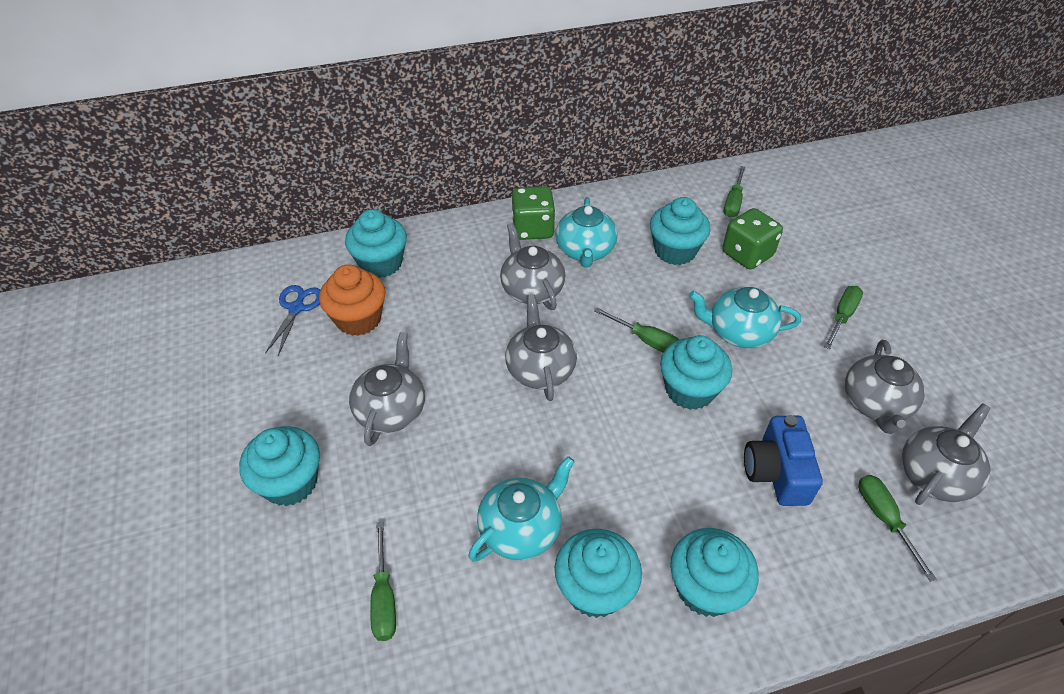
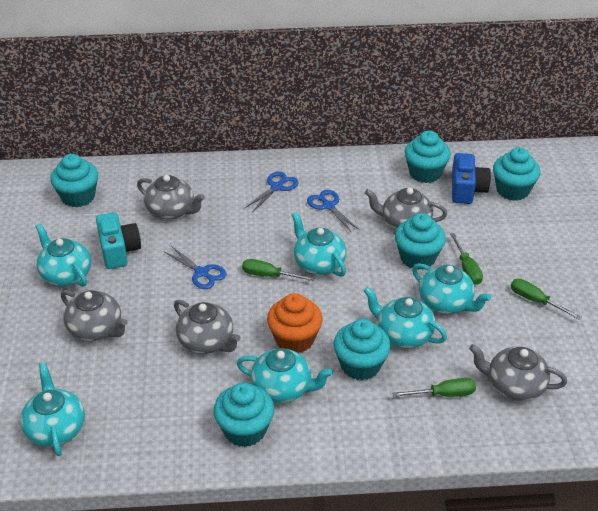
blue scissors: 1 -> 3
green dice: 2 -> 0
green screwdriver: 5 -> 4
turquoise camera: 0 -> 1
turquoise teapot: 3 -> 6

